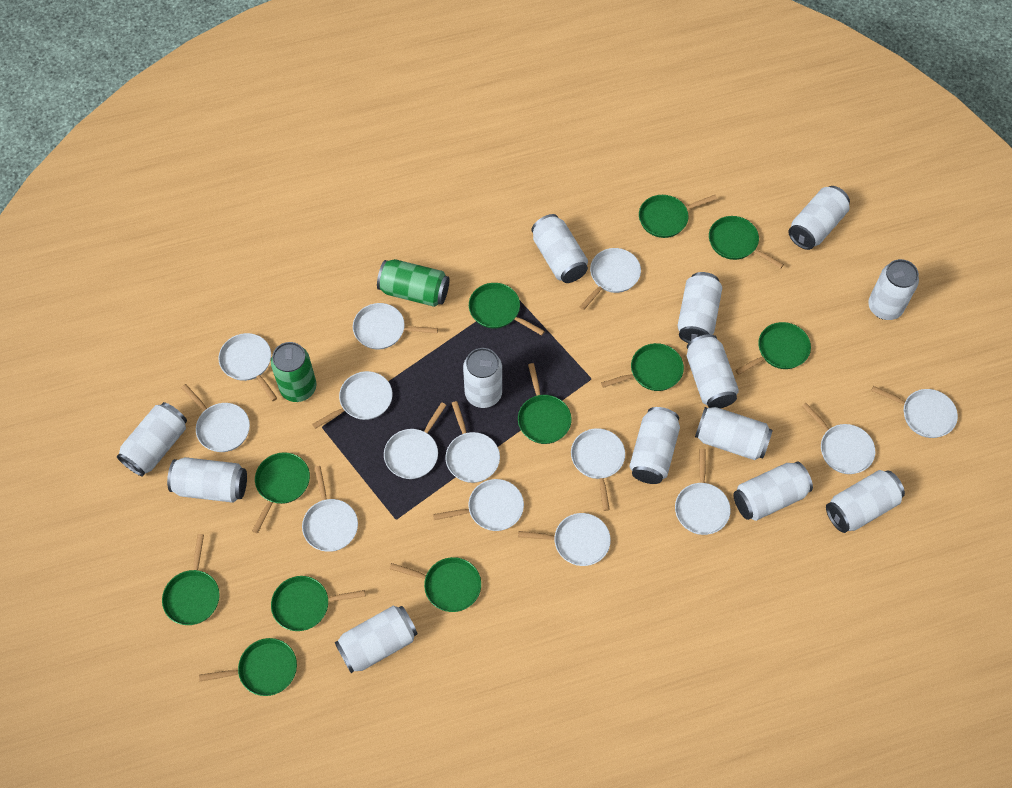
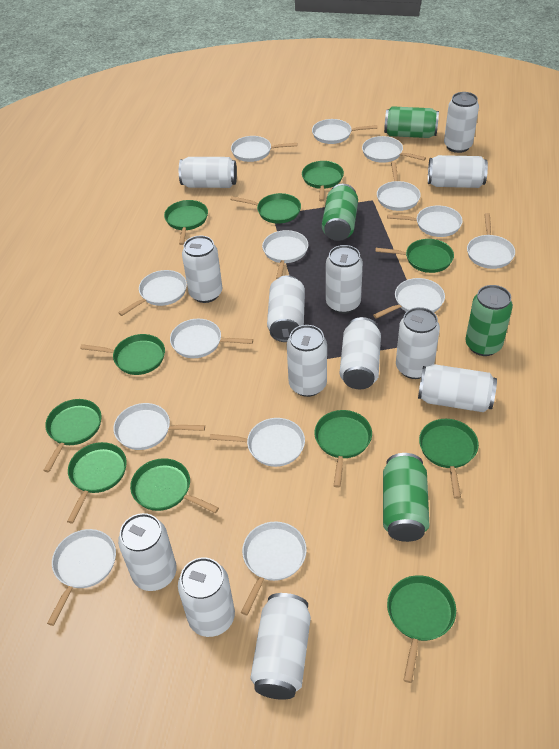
green can: 2 -> 4

